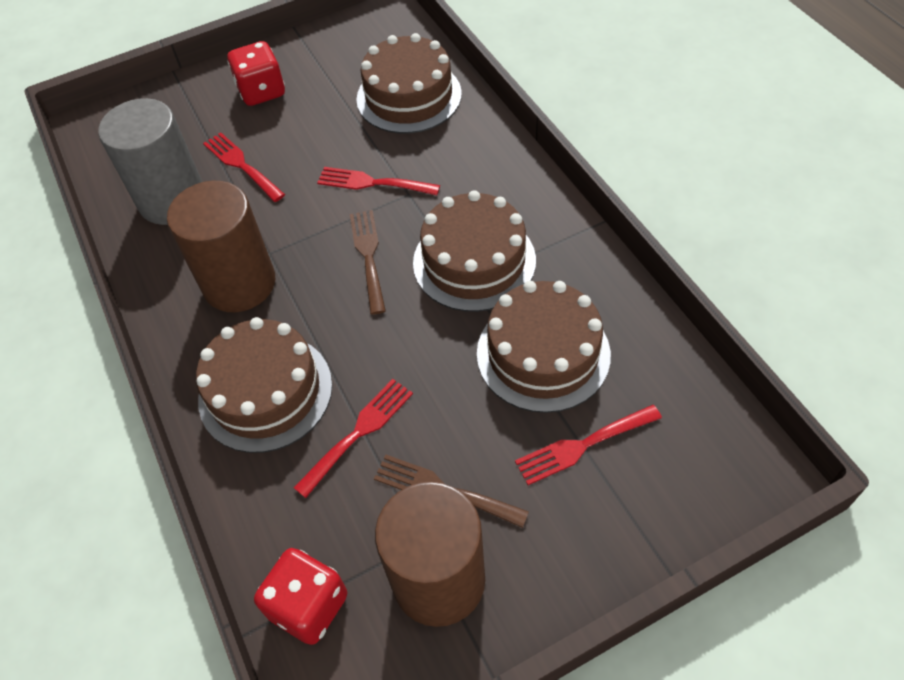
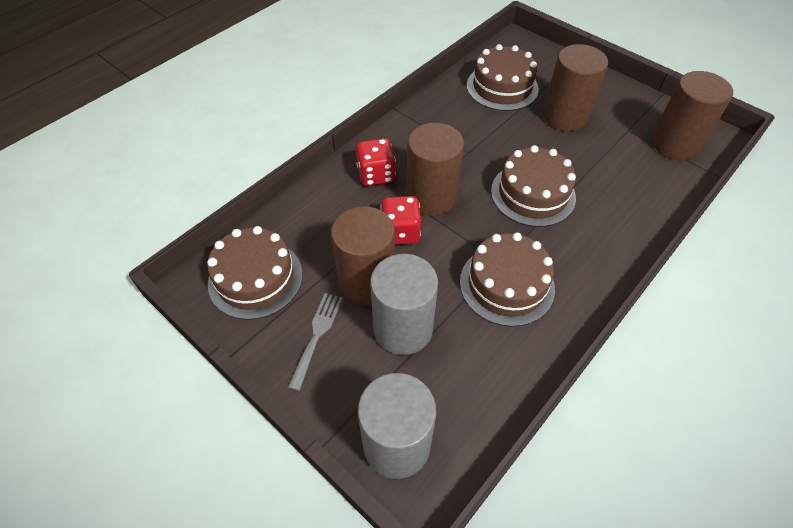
brown cylinder: 2 -> 4
brown fork: 2 -> 0
grey cylinder: 1 -> 2
grey fork: 0 -> 1
red fork: 4 -> 0

